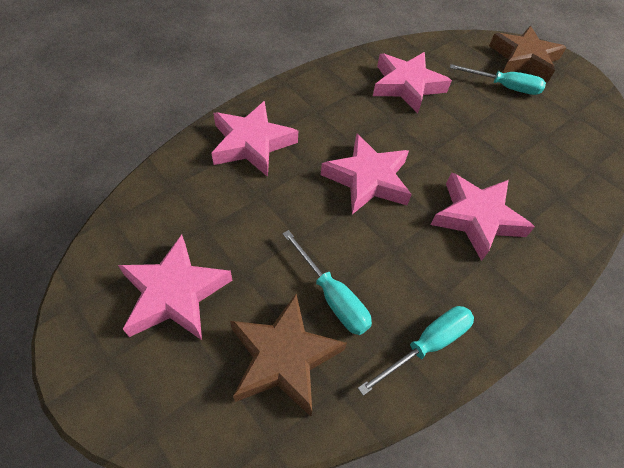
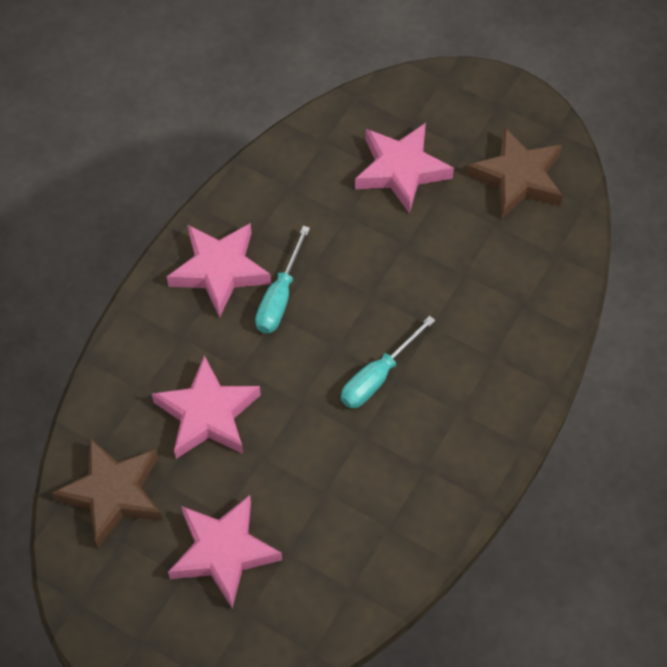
pink star: 5 -> 4
turquoise screwdriver: 3 -> 2

